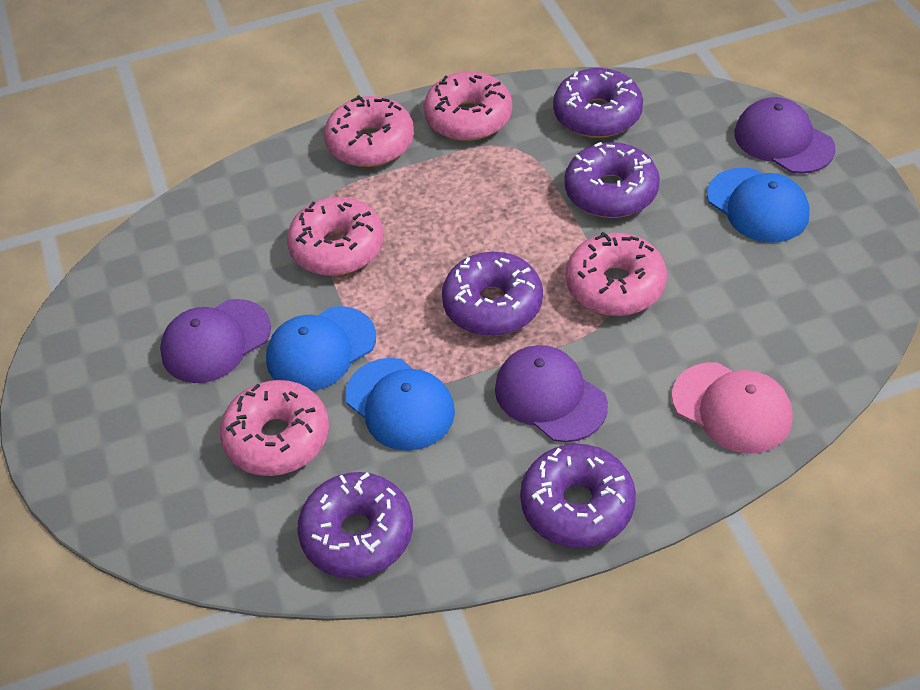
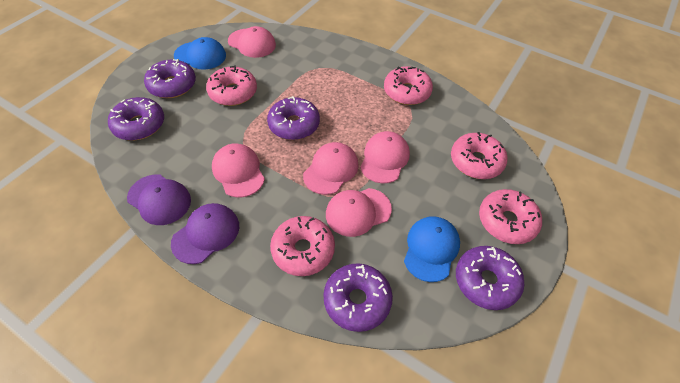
blue cap: 3 -> 2
pink cap: 1 -> 5
purple cap: 3 -> 2

